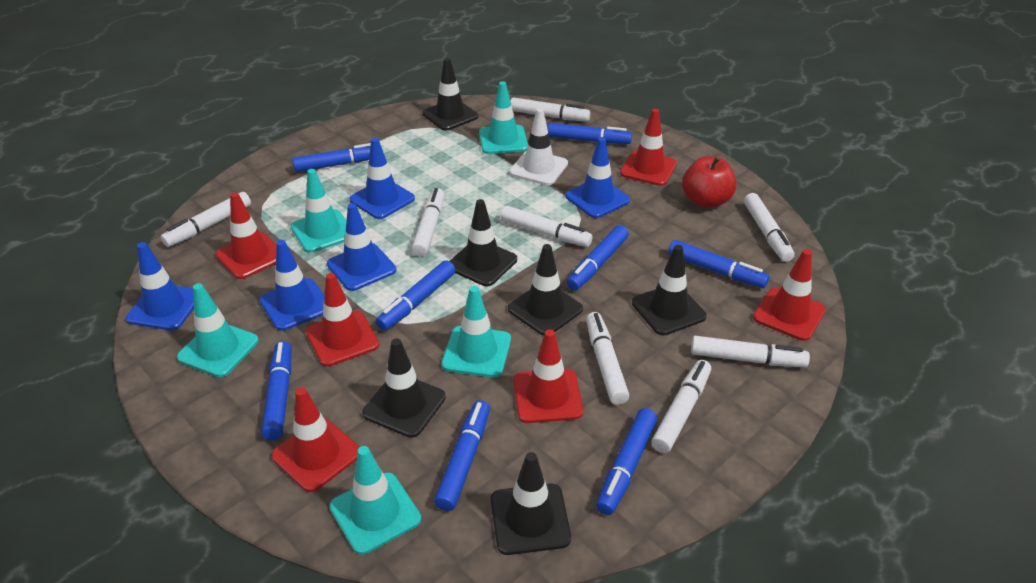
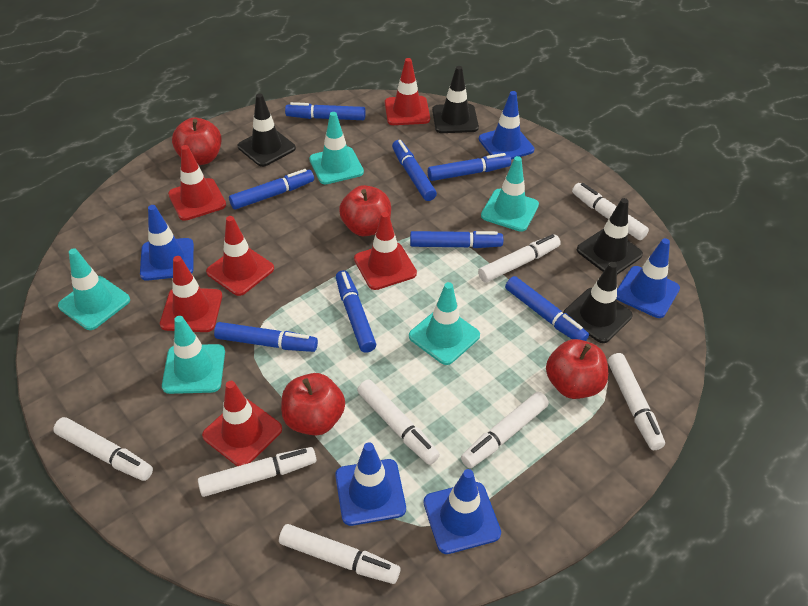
black traffic cone: 6 -> 4
red apple: 1 -> 4
white traffic cone: 1 -> 0

